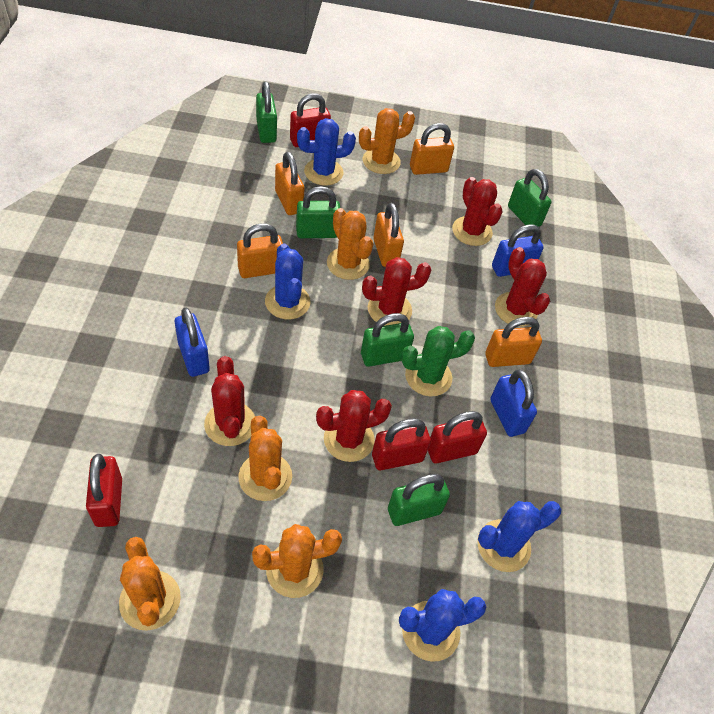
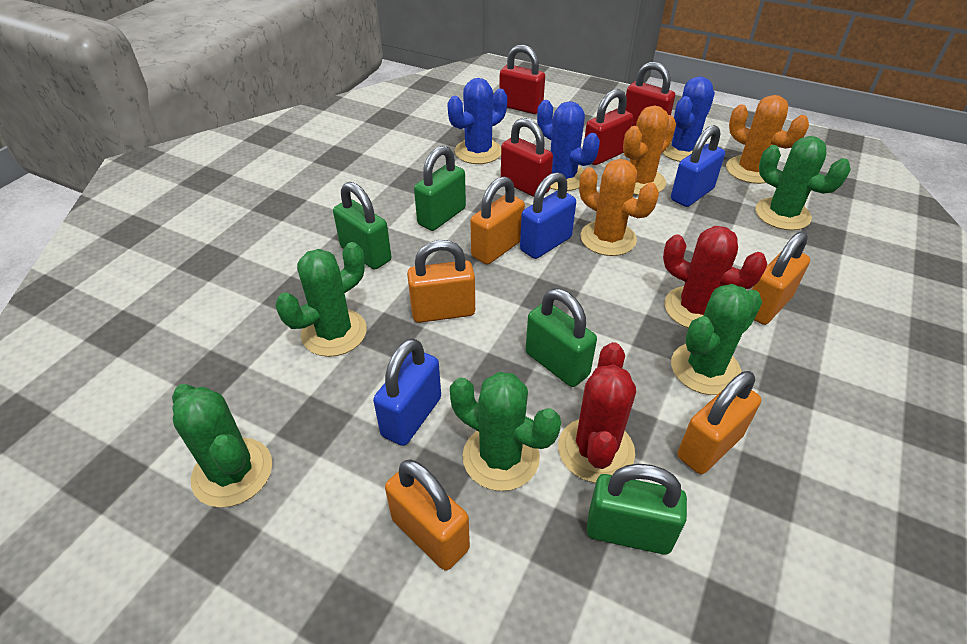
blue cactus: 4 -> 3
green cactus: 1 -> 5
green padlock: 5 -> 4
orange cactus: 5 -> 3
red cactus: 5 -> 2

